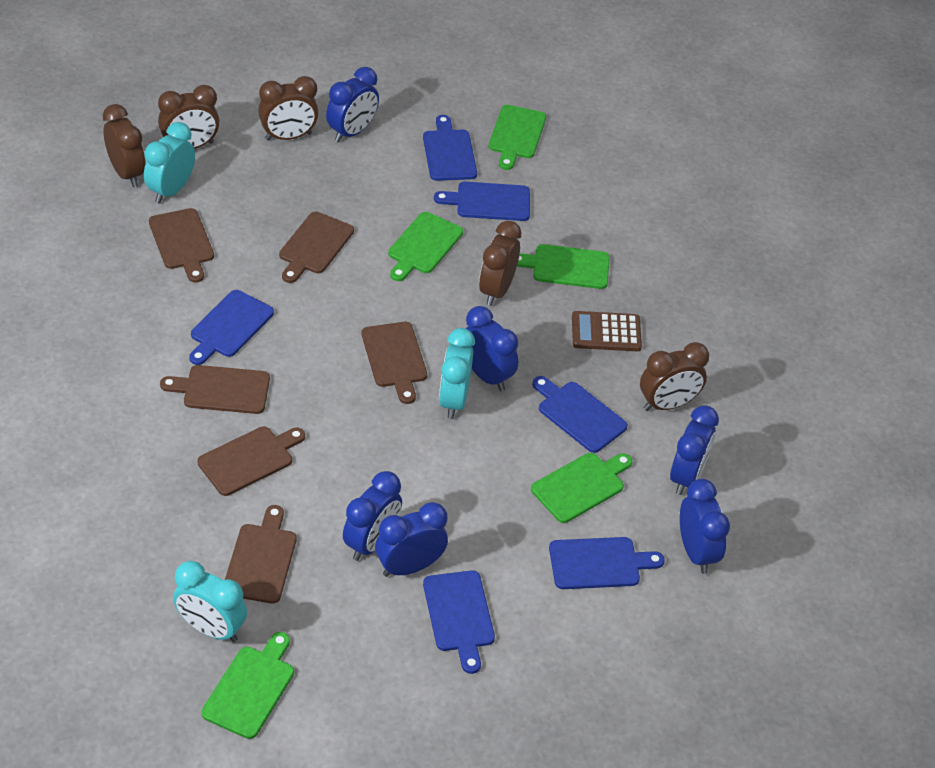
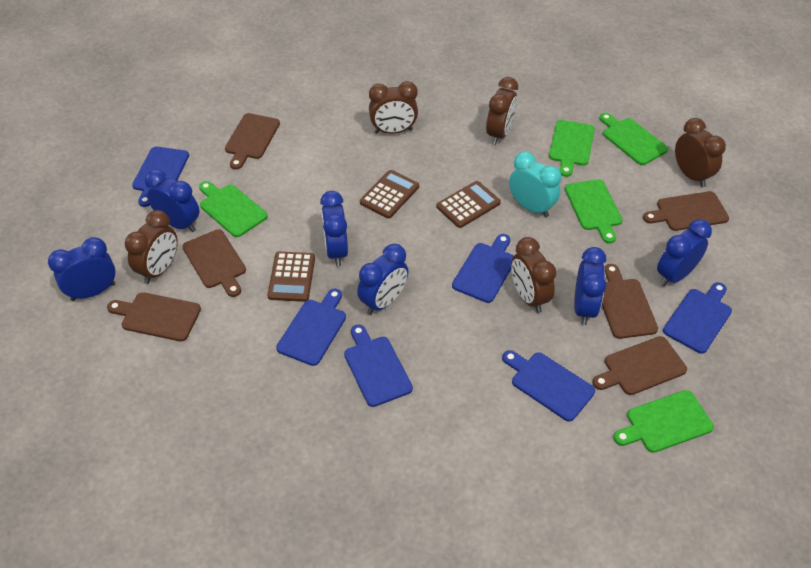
brown calculator: 1 -> 3
turquoise clock: 3 -> 1

